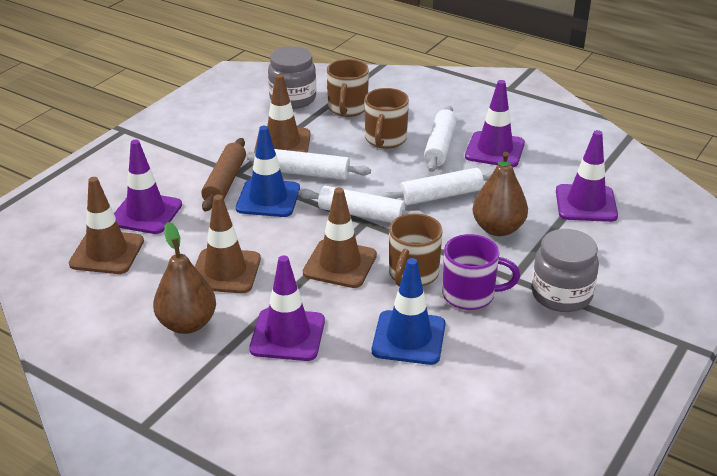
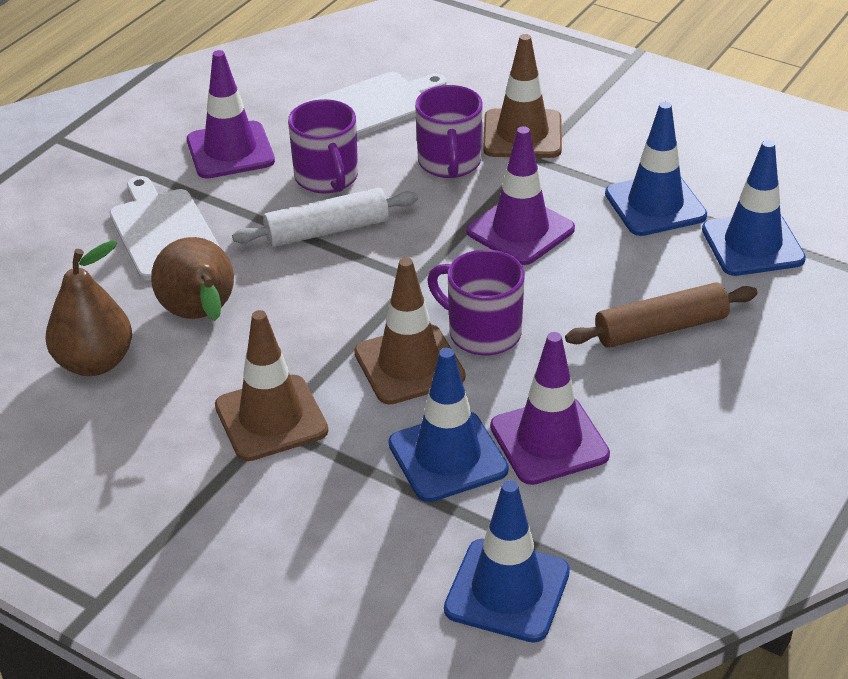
blue traffic cone: 2 -> 4
brown mug: 3 -> 0
brown traffic cone: 4 -> 3
grey jar: 2 -> 0
purple mug: 1 -> 3
purple traffic cone: 4 -> 3
white cutting board: 0 -> 2
white rolling pin: 4 -> 1

